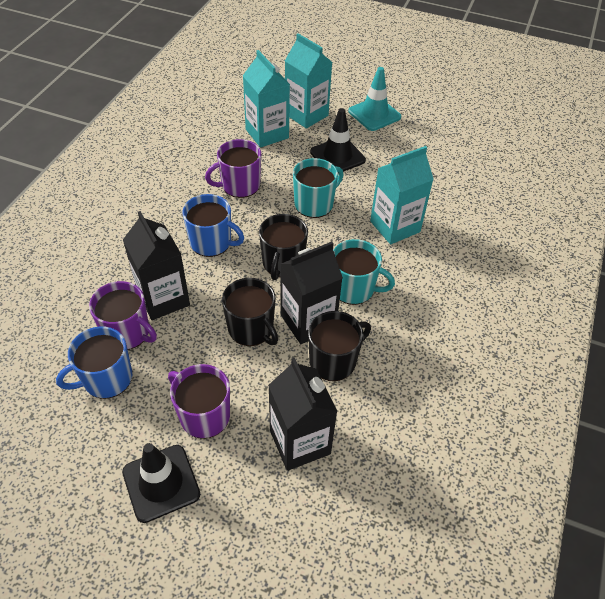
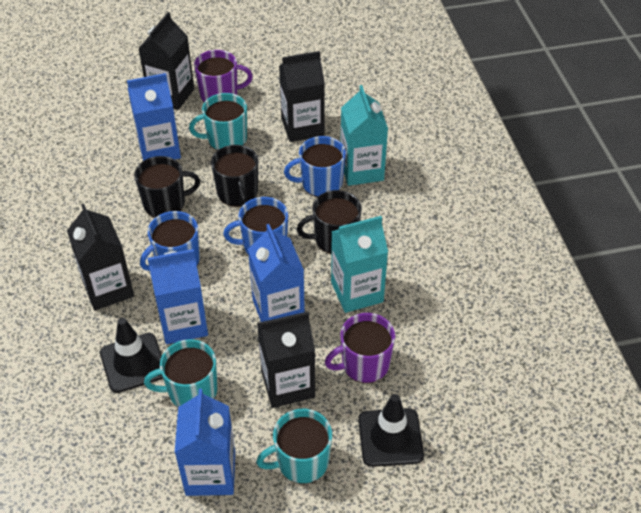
black carton: 3 -> 4
blue carton: 0 -> 4
blue mug: 2 -> 3
purple mug: 3 -> 2
turquoise carton: 3 -> 2
turquoise mug: 2 -> 3
turquoise traffic cone: 1 -> 0

